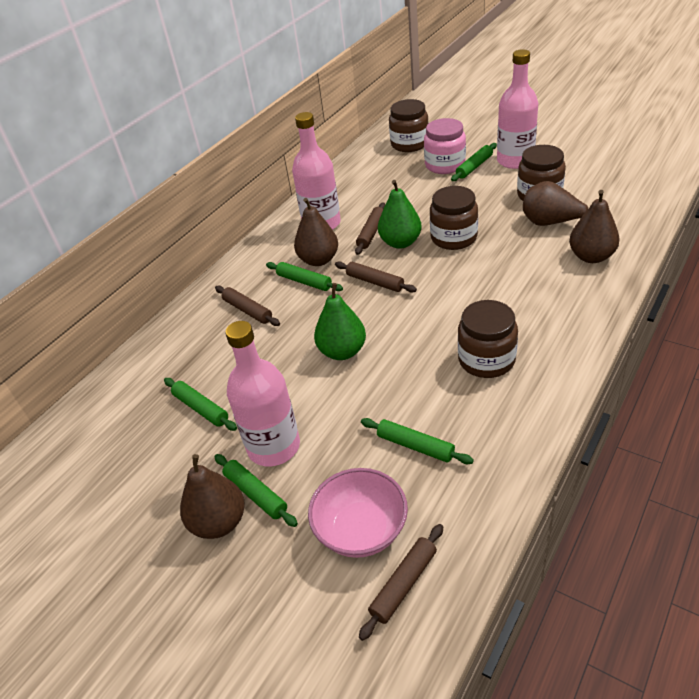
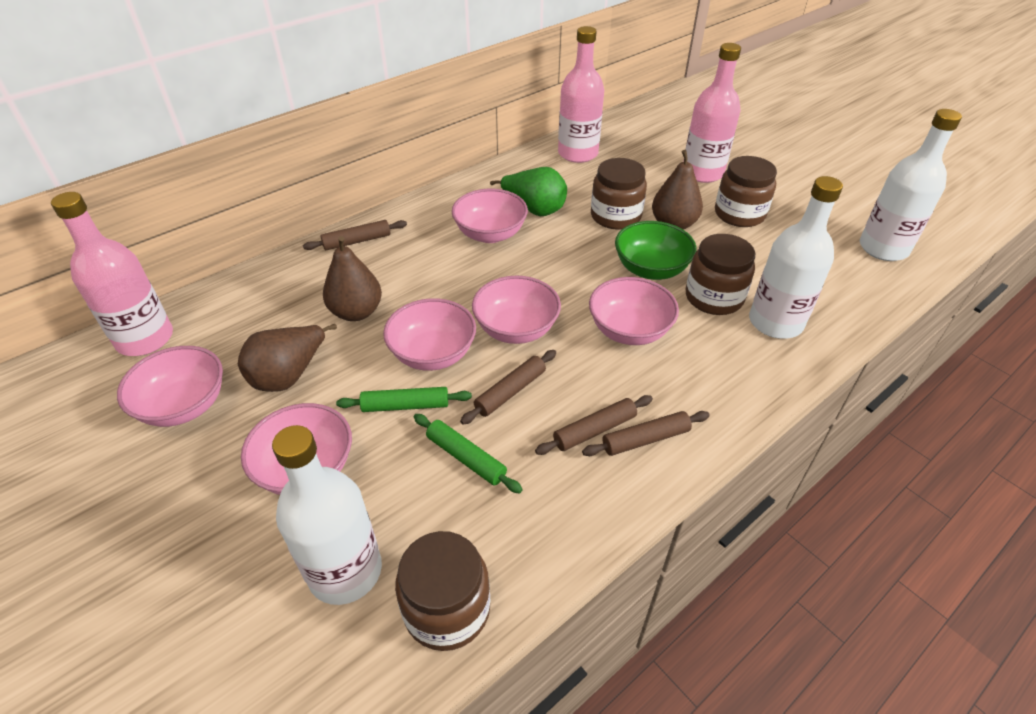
brown pear: 4 -> 3
green bowl: 0 -> 1
green pear: 2 -> 1
green rolling pin: 5 -> 2
pink bowl: 1 -> 6
pink jar: 1 -> 0
white bottle: 0 -> 3

